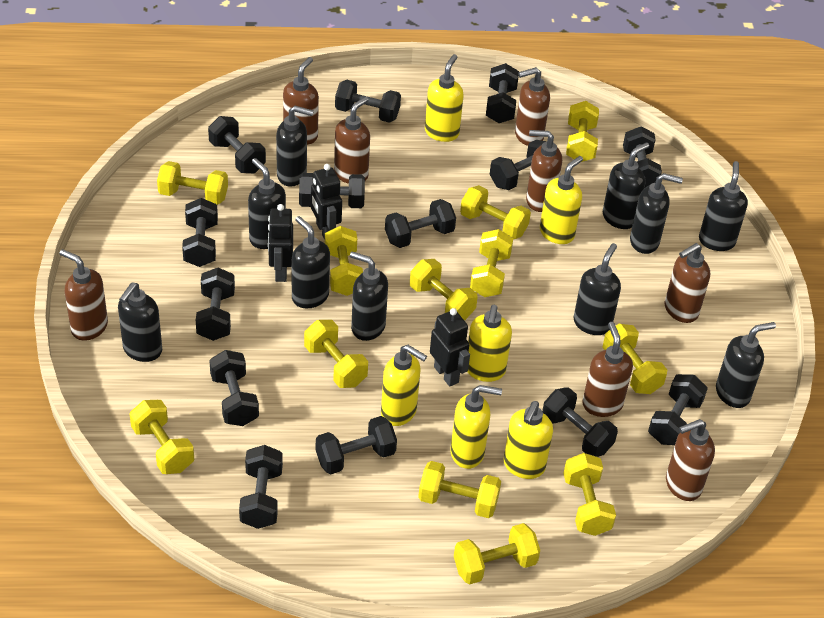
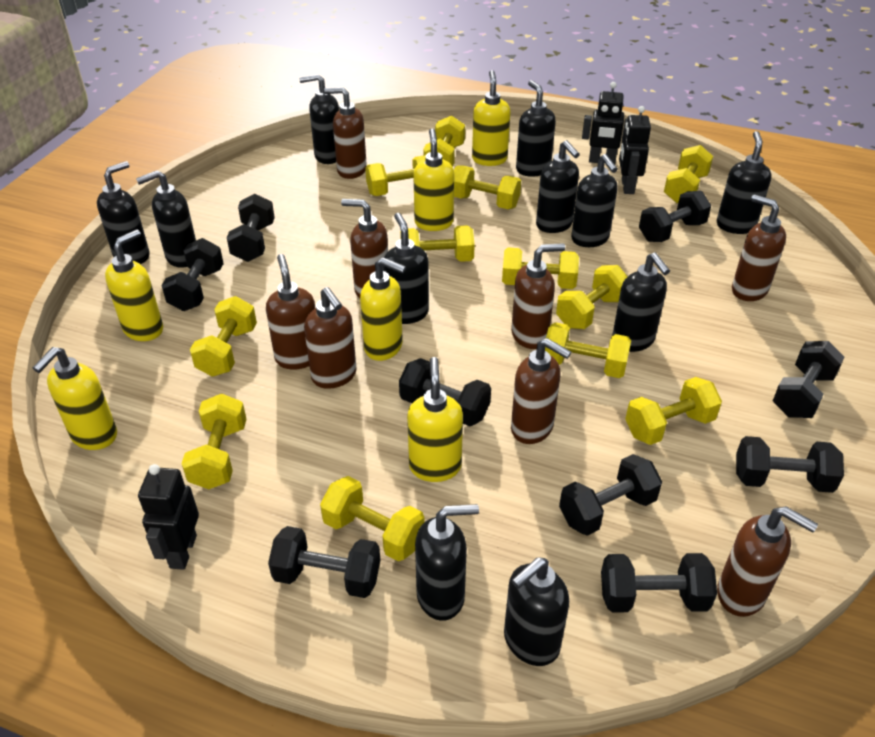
black dumbbell: 14 -> 9
black soap dispenser: 10 -> 11

